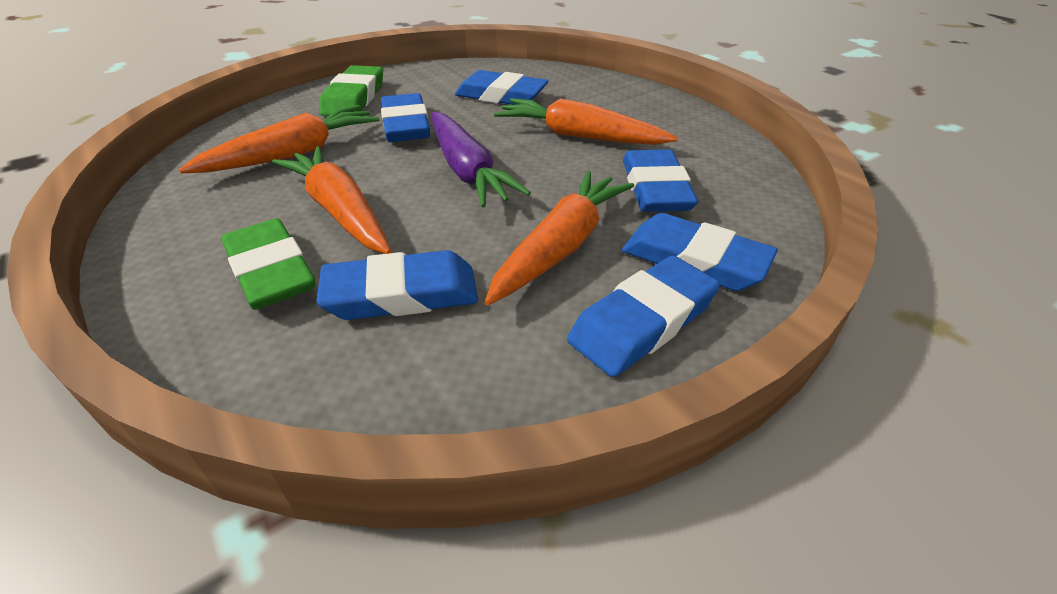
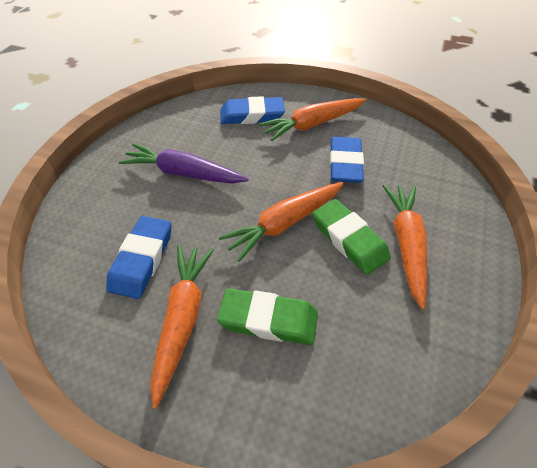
blue eraser: 6 -> 3

